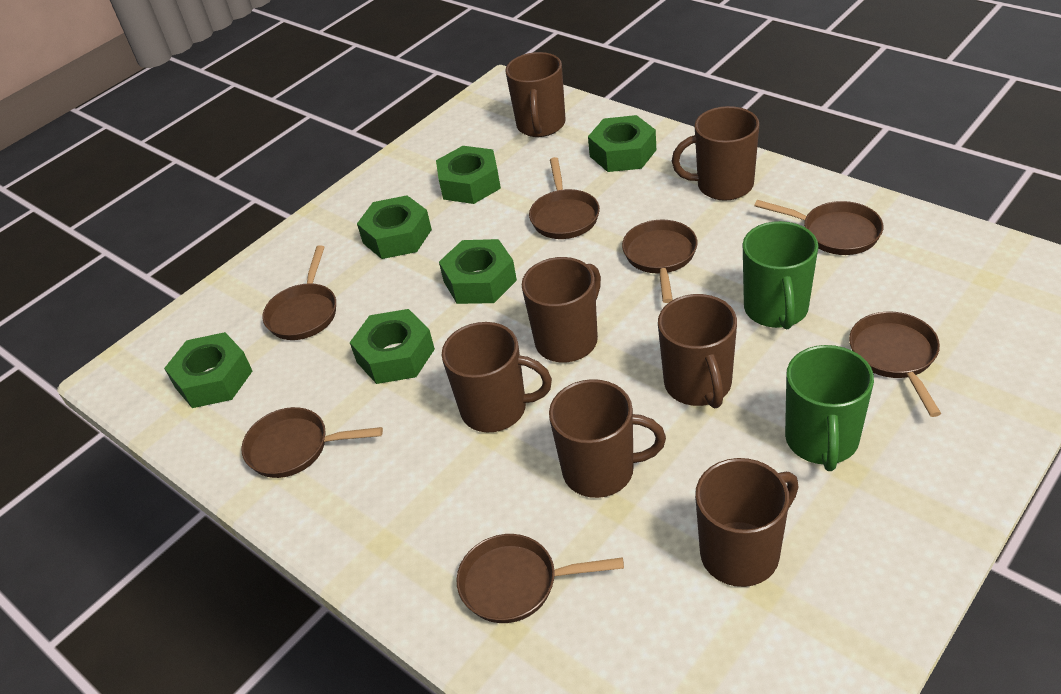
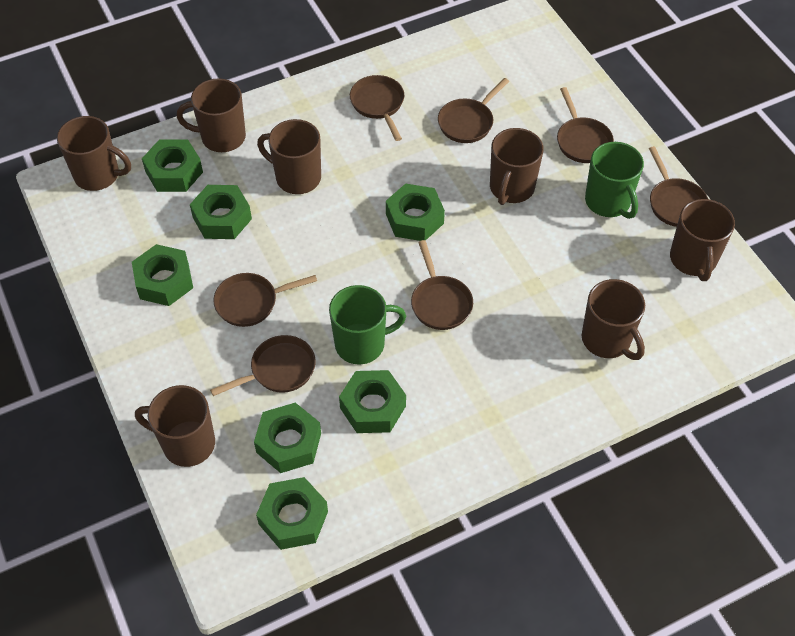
green nut: 6 -> 7

